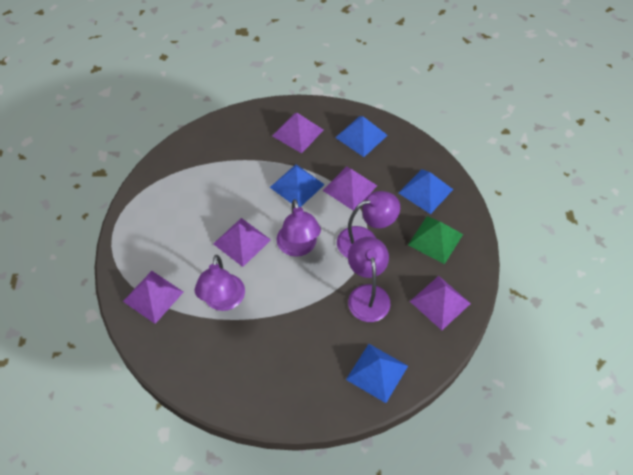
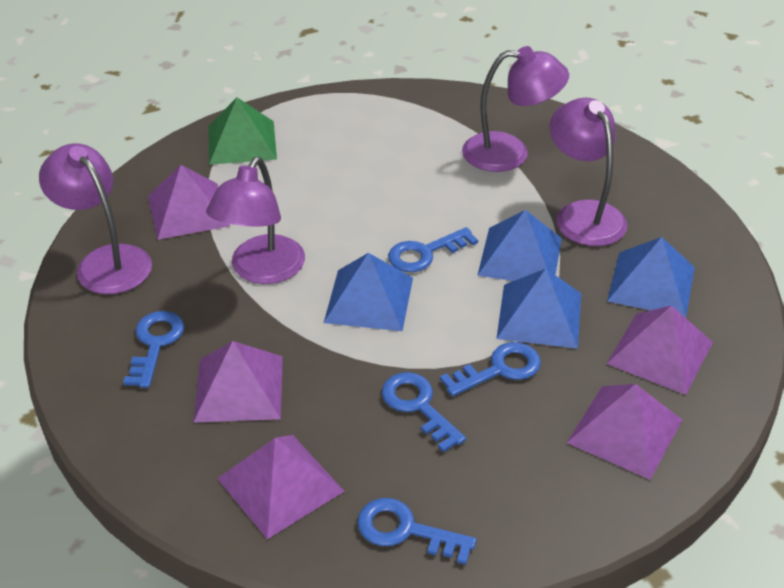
blue key: 0 -> 5

